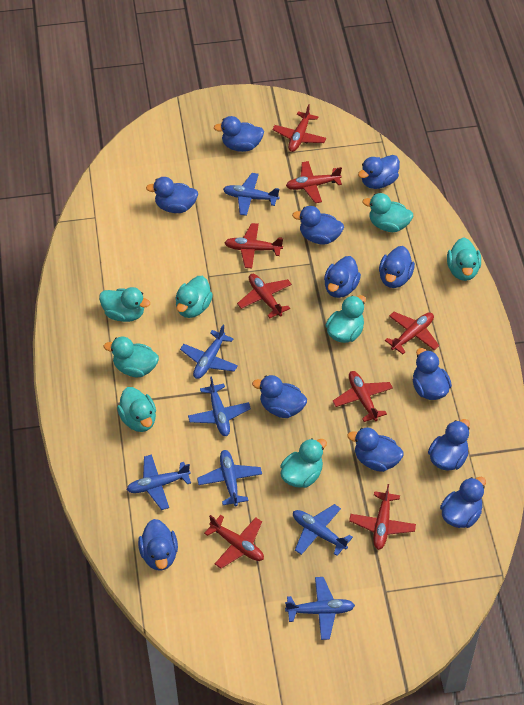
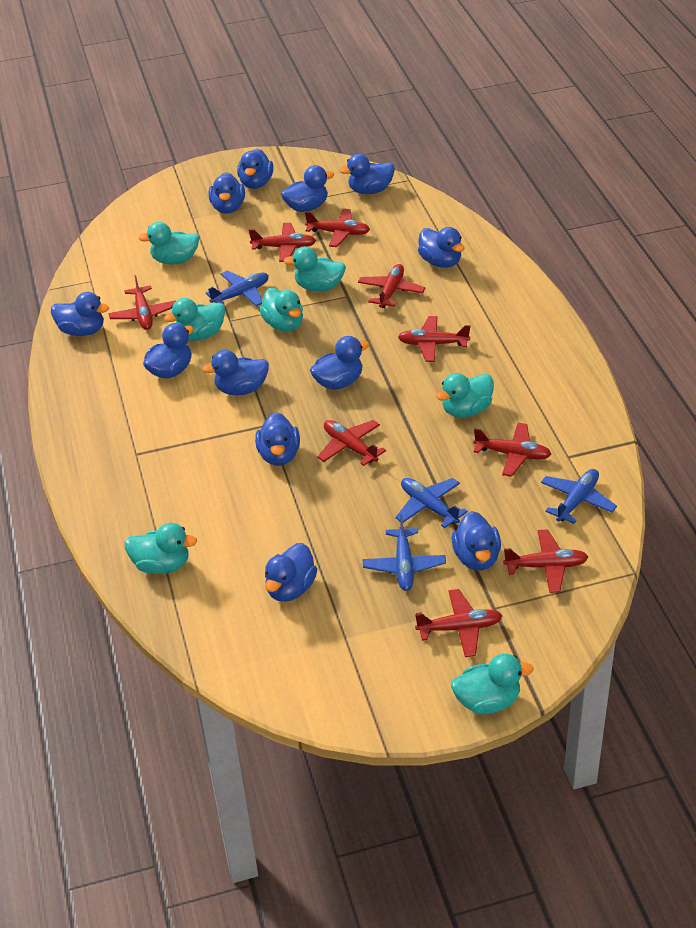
blue plane: 7 -> 4
red plane: 8 -> 9
turquoise duck: 8 -> 7

